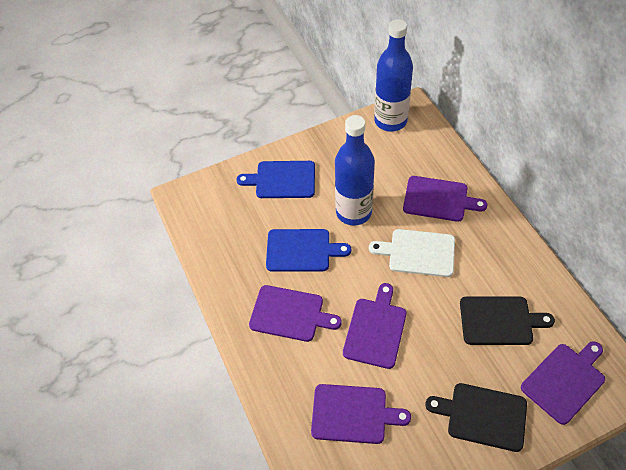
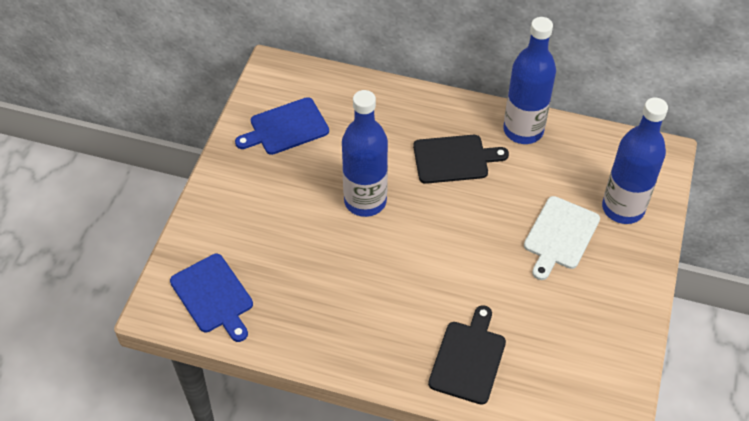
blue bottle: 2 -> 3
purple cutting board: 5 -> 0

